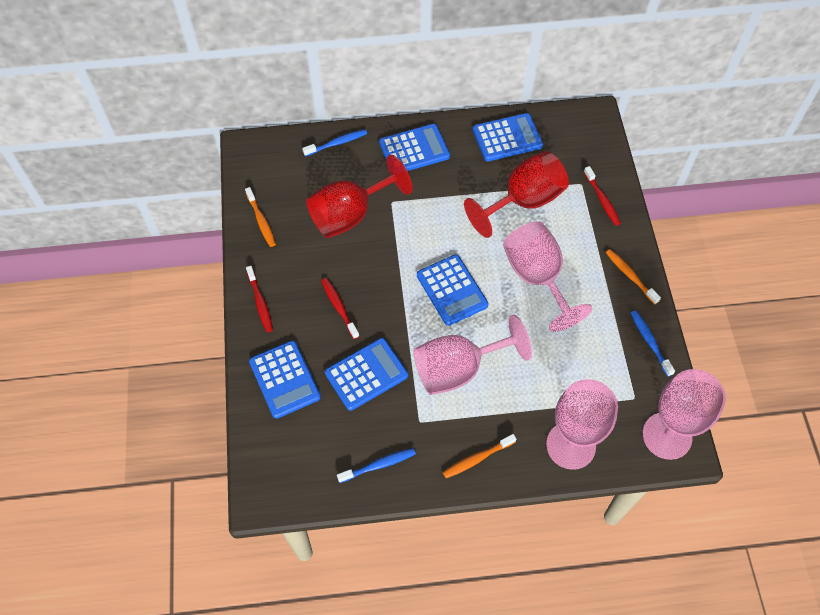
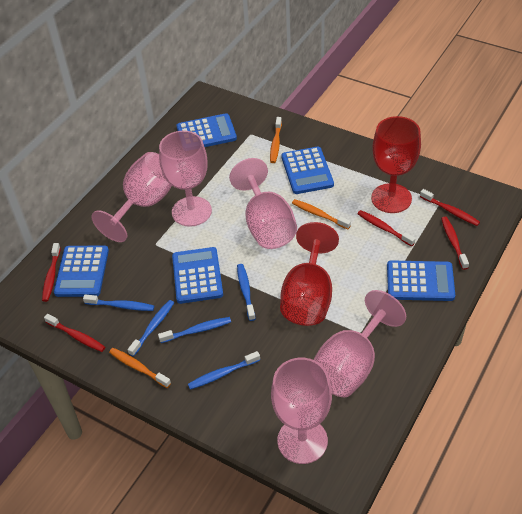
blue toothbrush: 3 -> 5
pink goblet: 4 -> 5
red toothbrush: 3 -> 5

